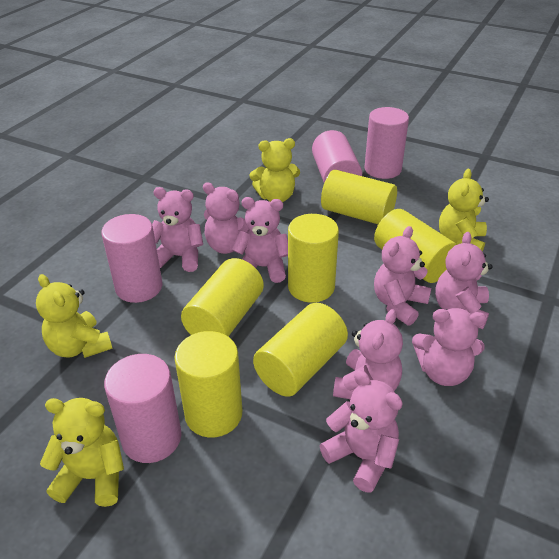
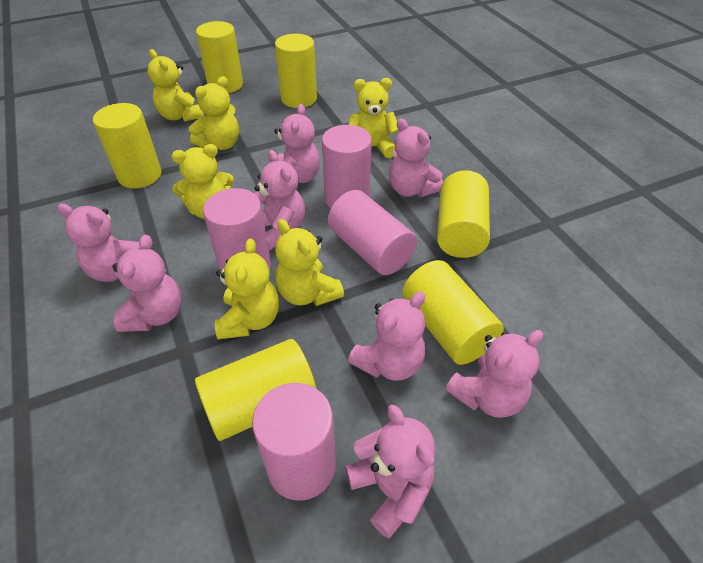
yellow teddy bear: 4 -> 6

